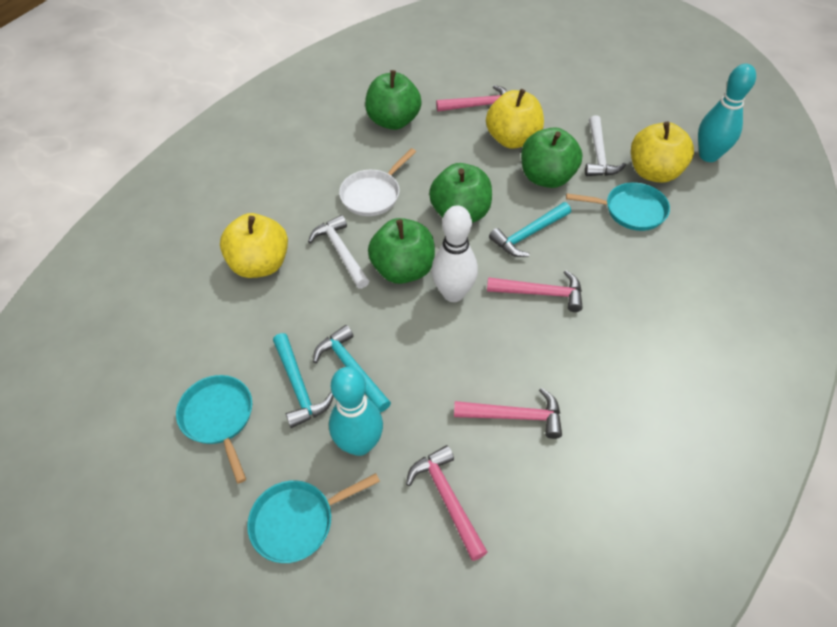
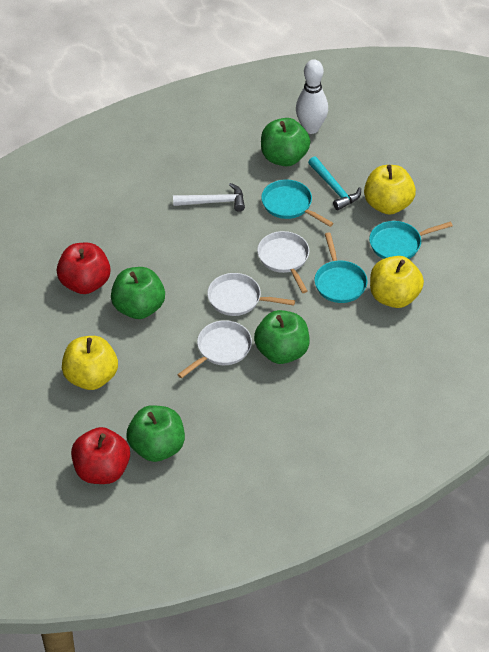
pink hammer: 4 -> 0
red apple: 0 -> 2
turquoise bowling pin: 2 -> 0
turquoise hammer: 3 -> 1
white hammer: 2 -> 1
white pan: 1 -> 3

